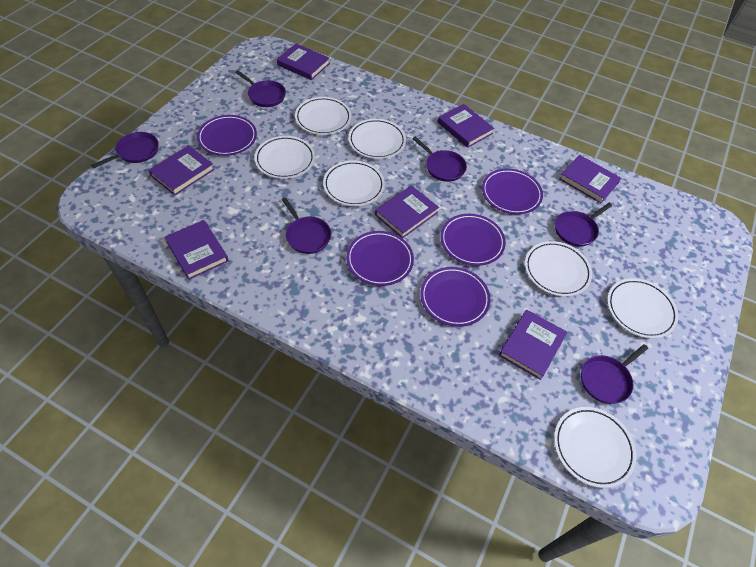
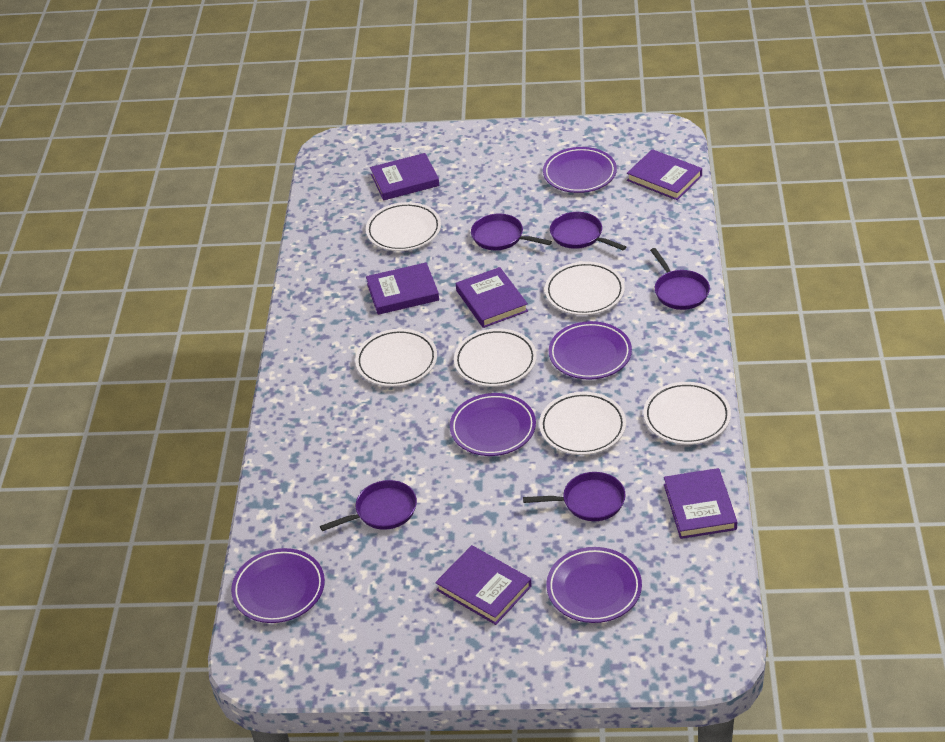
purple book: 7 -> 6
purple pan: 6 -> 5
white plate: 7 -> 6

